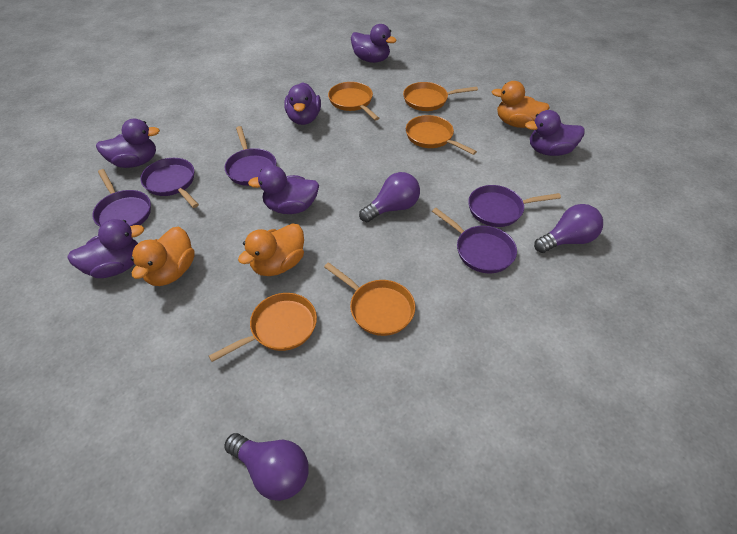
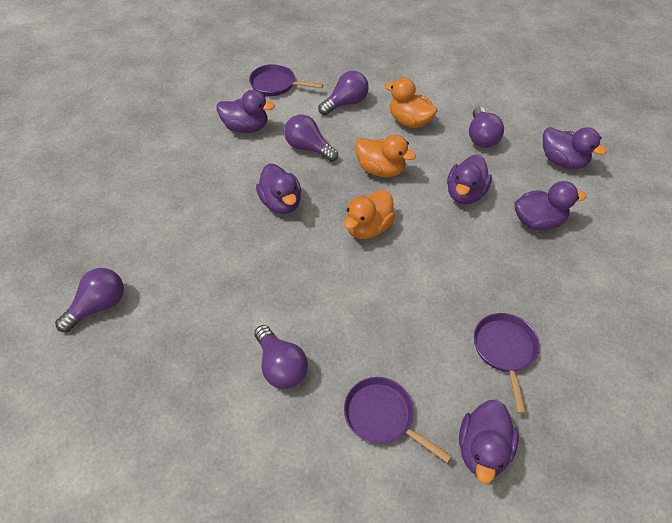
orange pan: 5 -> 0
purple light bulb: 3 -> 5
purple pan: 5 -> 3

